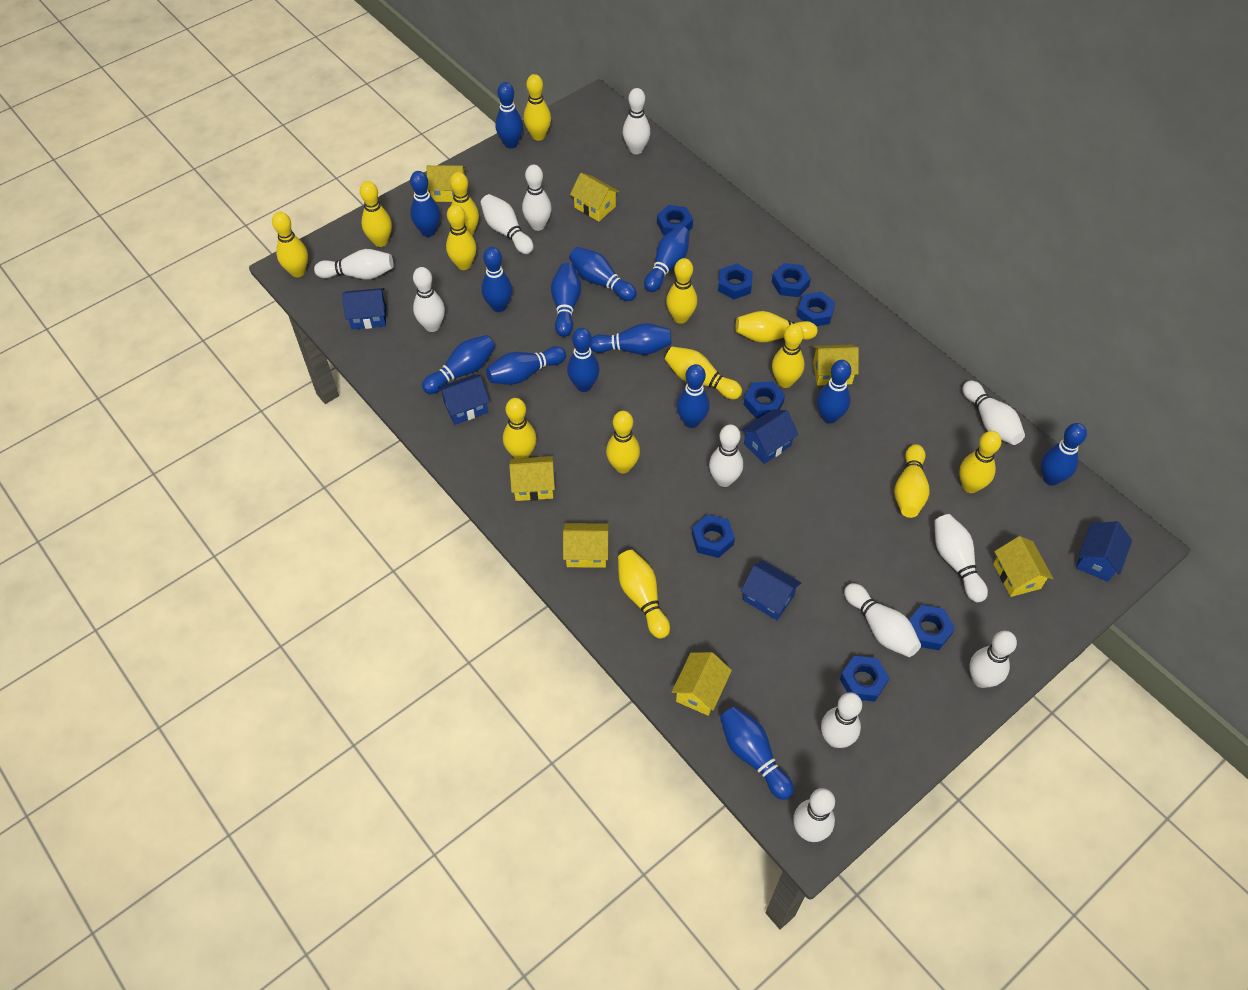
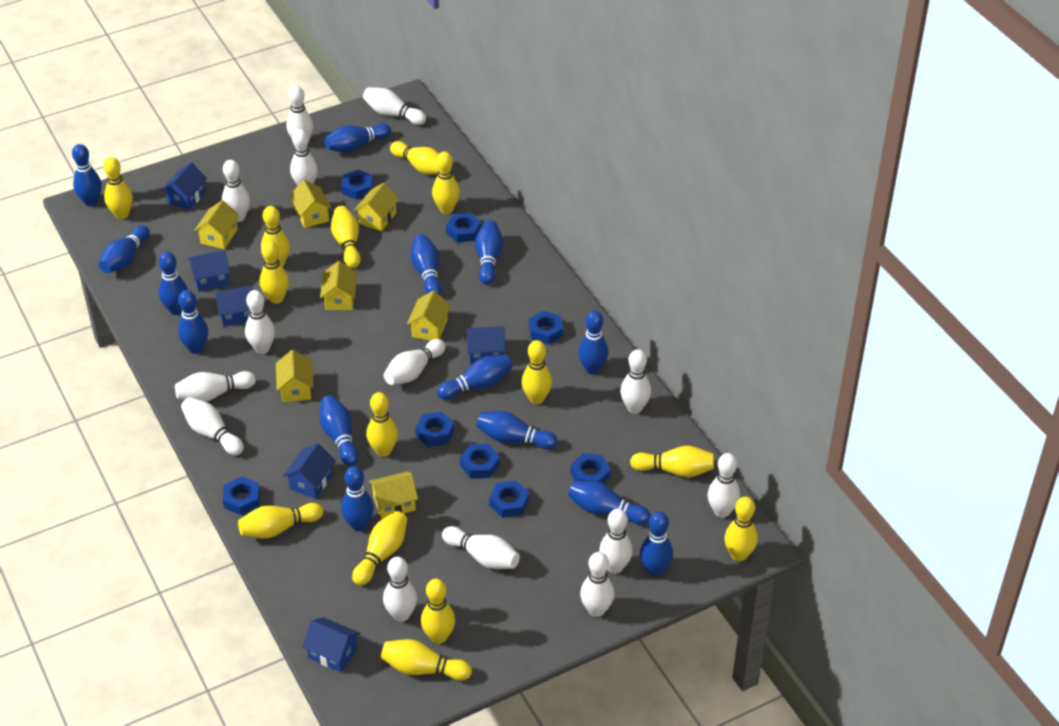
blue house: 5 -> 6
white bowling pin: 12 -> 14

